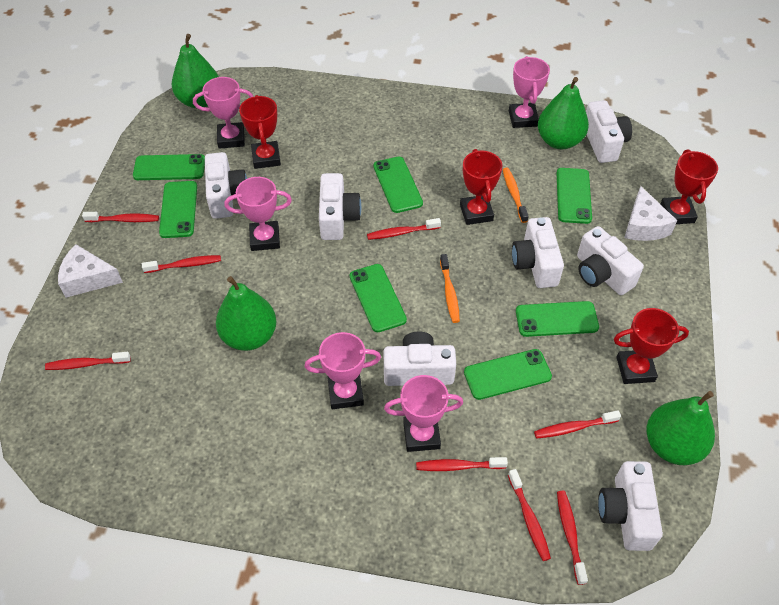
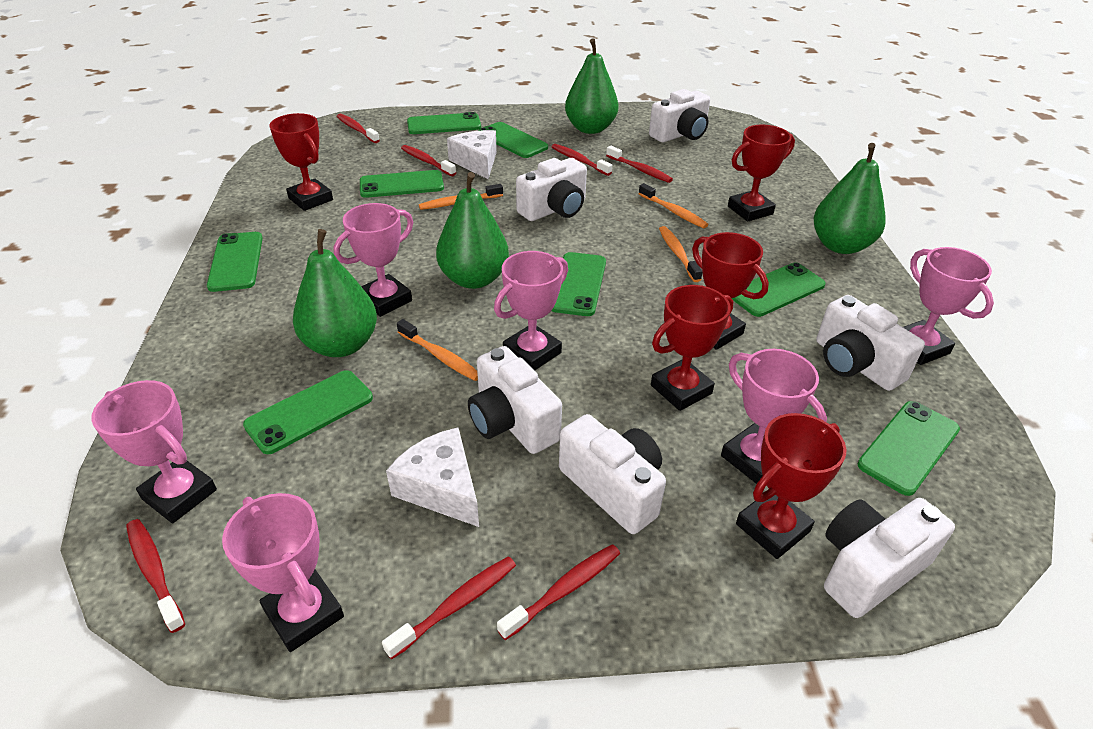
green phone: 7 -> 8
orange toothbrush: 2 -> 4
pink trophy: 5 -> 6
red toothbrush: 8 -> 7
red trophy: 4 -> 5
white camera: 7 -> 6

